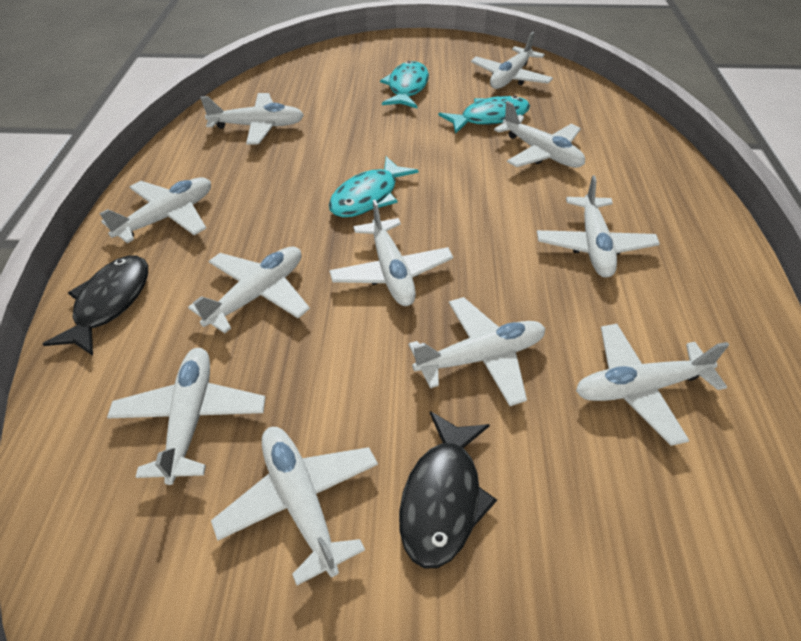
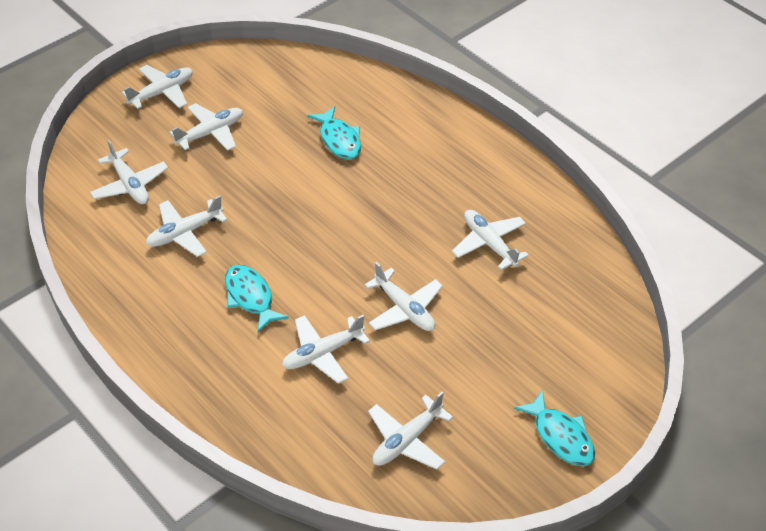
black fish: 2 -> 0
white plane: 11 -> 8

